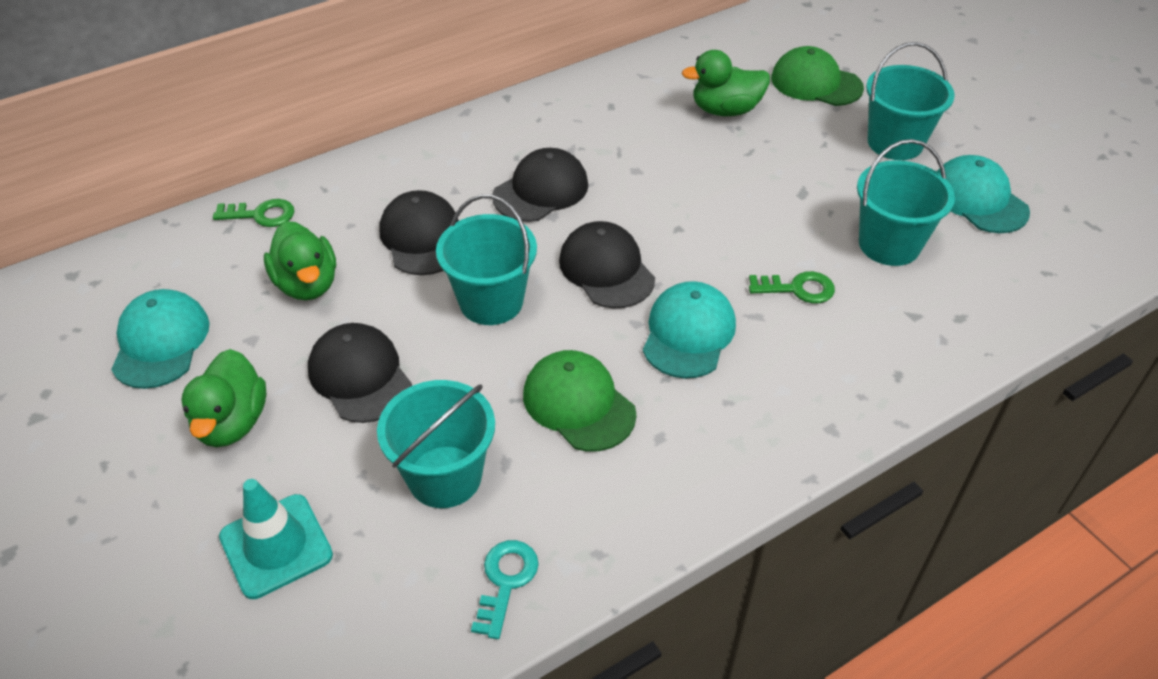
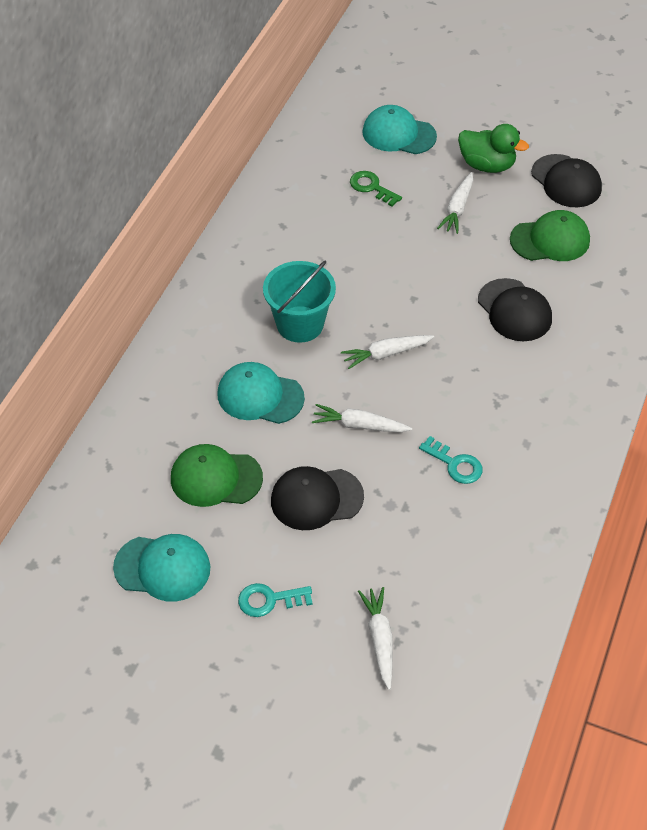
black cap: 4 -> 3
green duck: 3 -> 1
green key: 2 -> 1
turquoise bucket: 4 -> 1
turquoise key: 1 -> 2
turquoise traffic cone: 1 -> 0
white carrot: 0 -> 4

